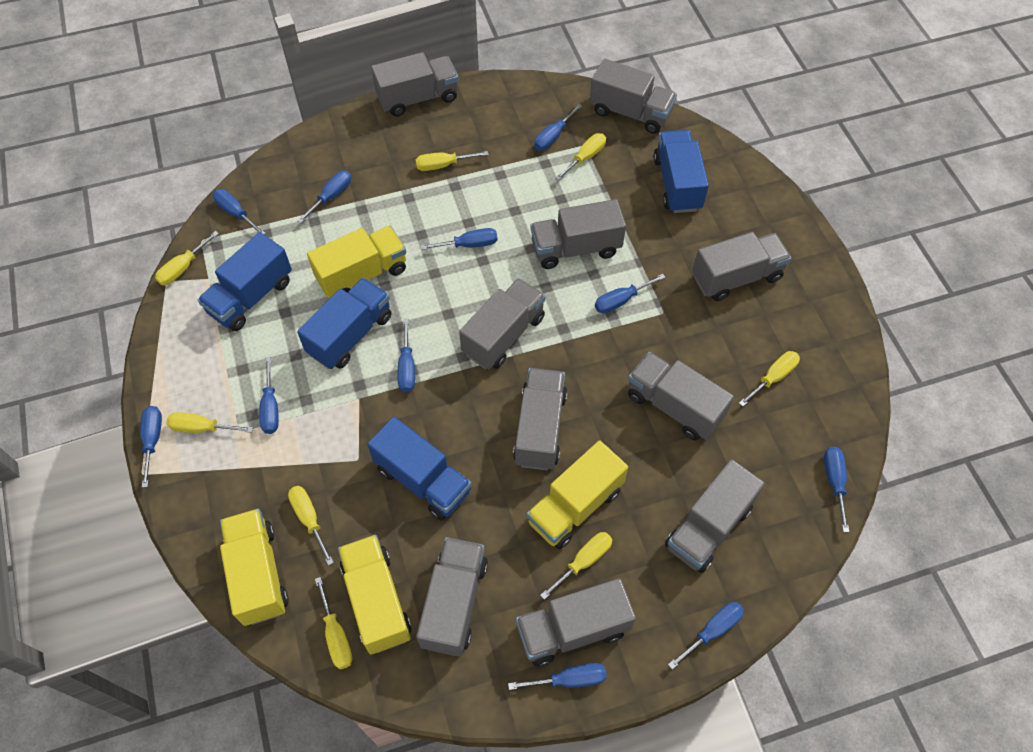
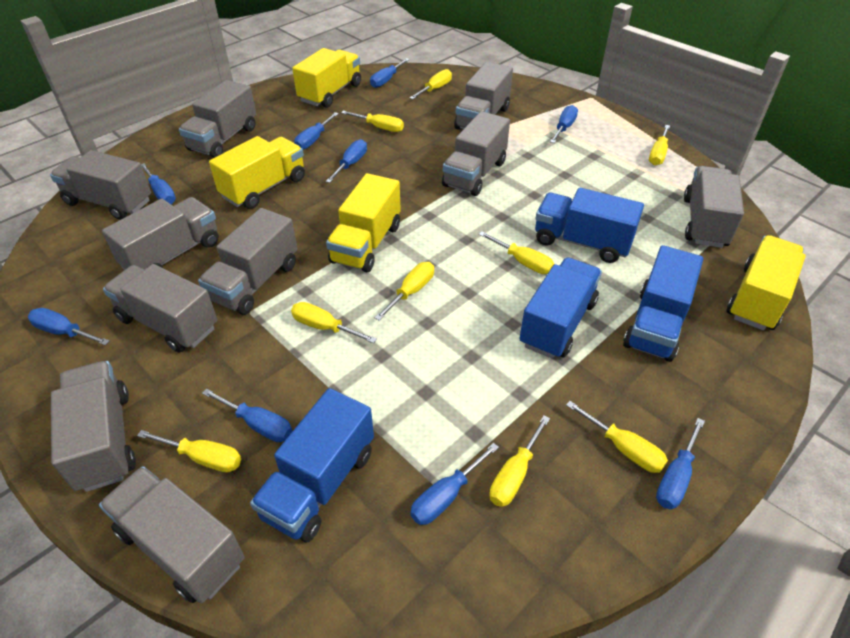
blue screwdriver: 11 -> 9
yellow screwdriver: 8 -> 9

